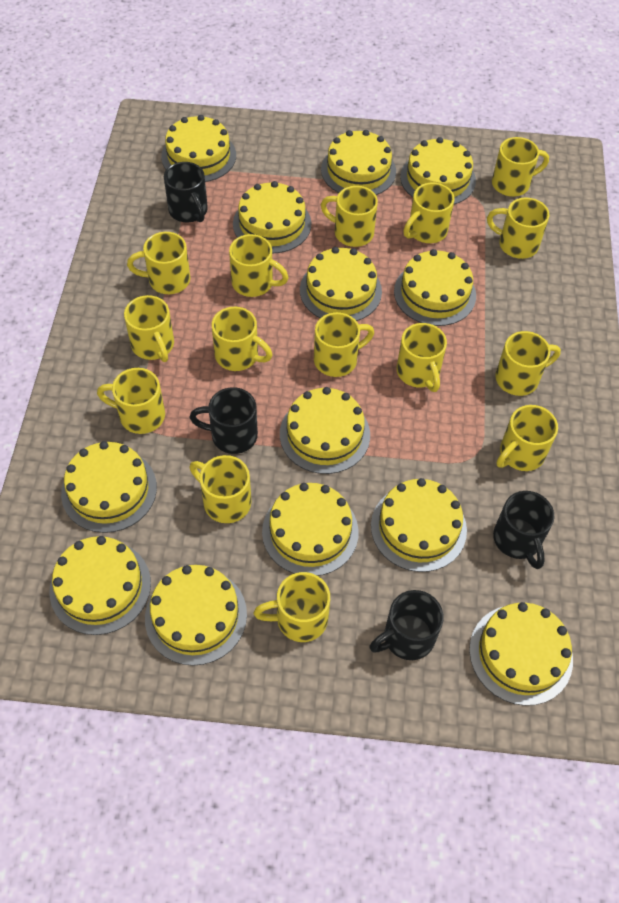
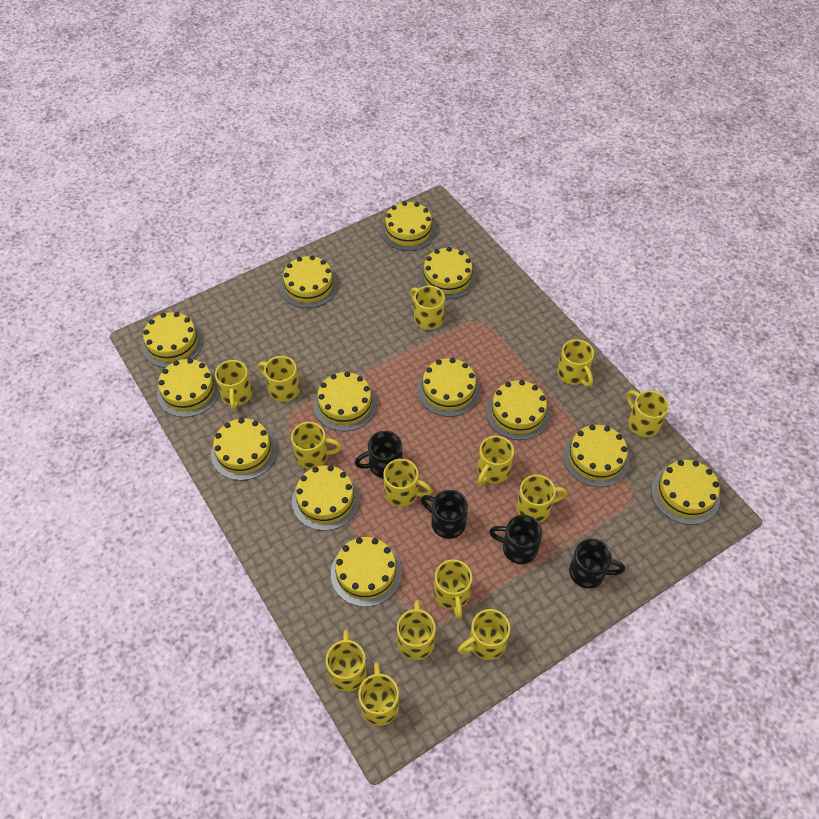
yellow mug: 15 -> 14

